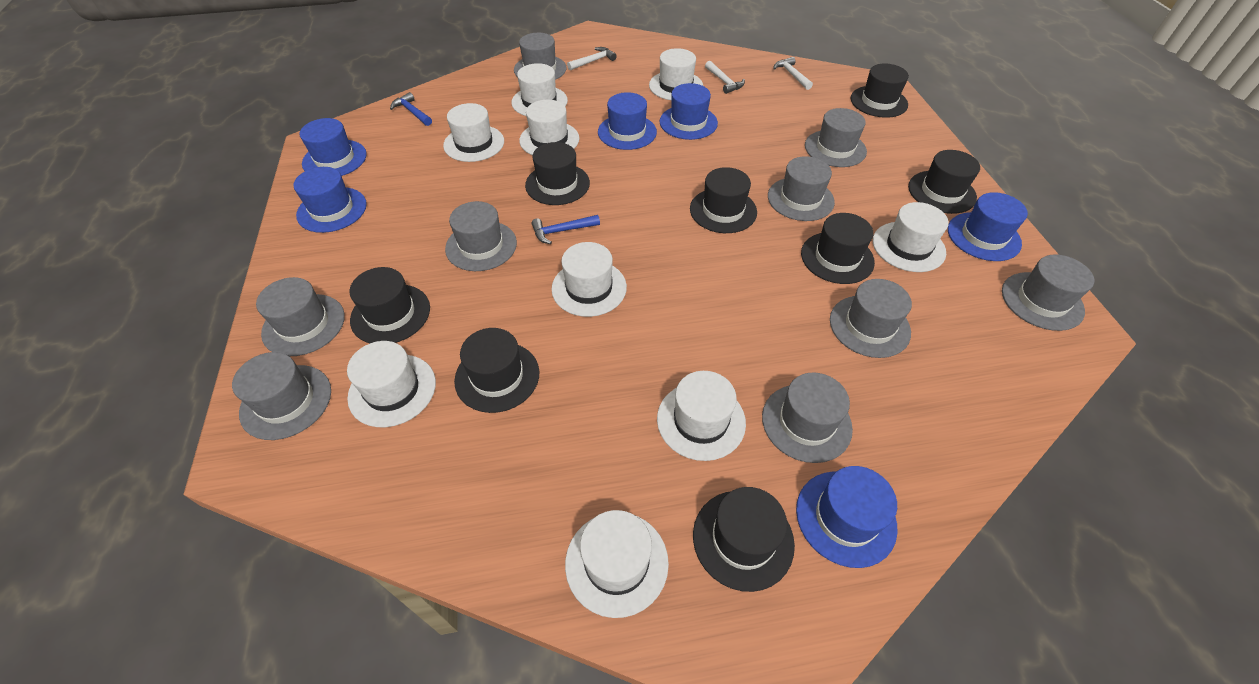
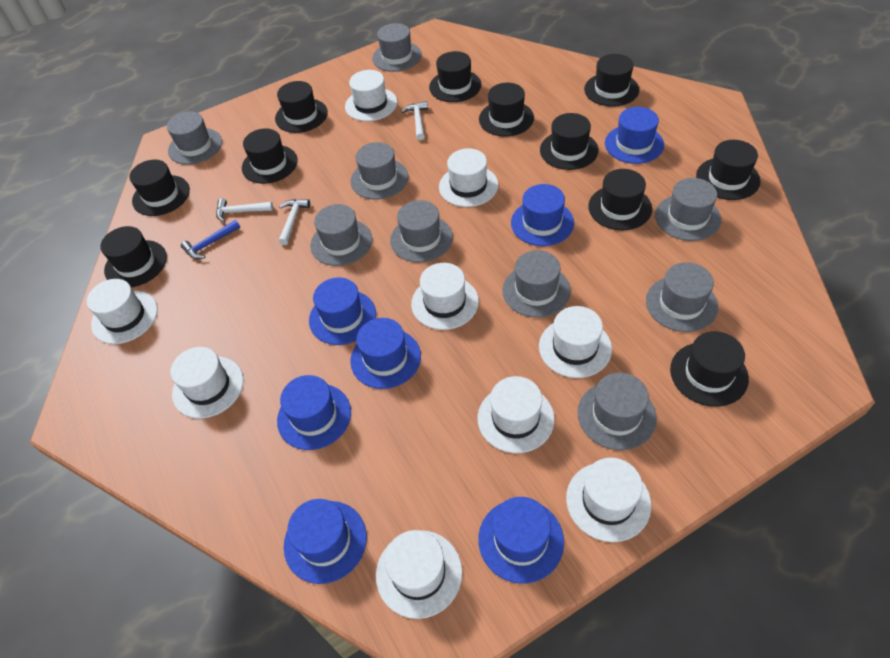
black hat: 8 -> 11
blue hammer: 2 -> 1
blue hat: 6 -> 7

